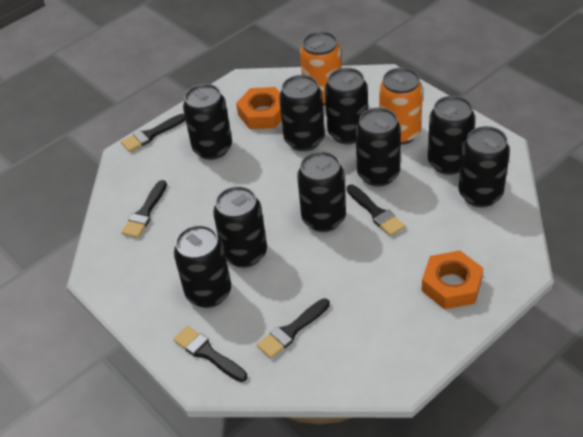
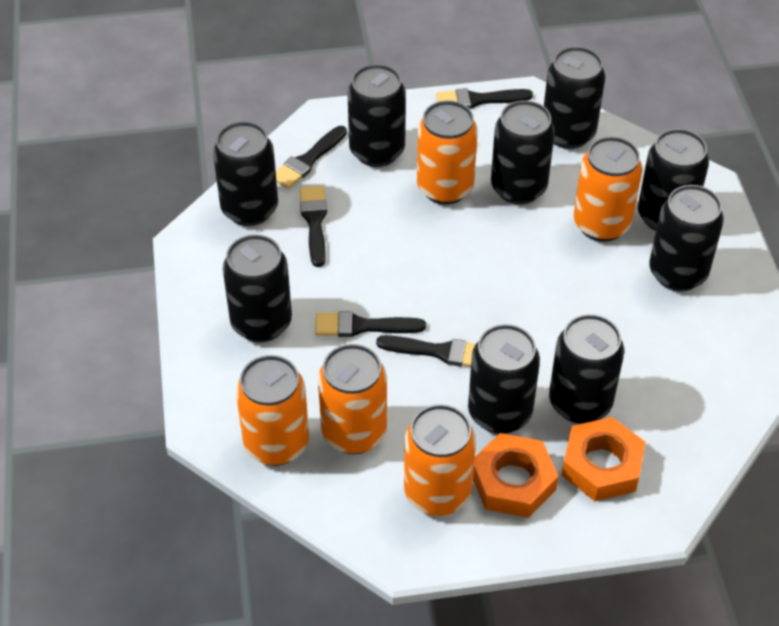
orange can: 2 -> 5

